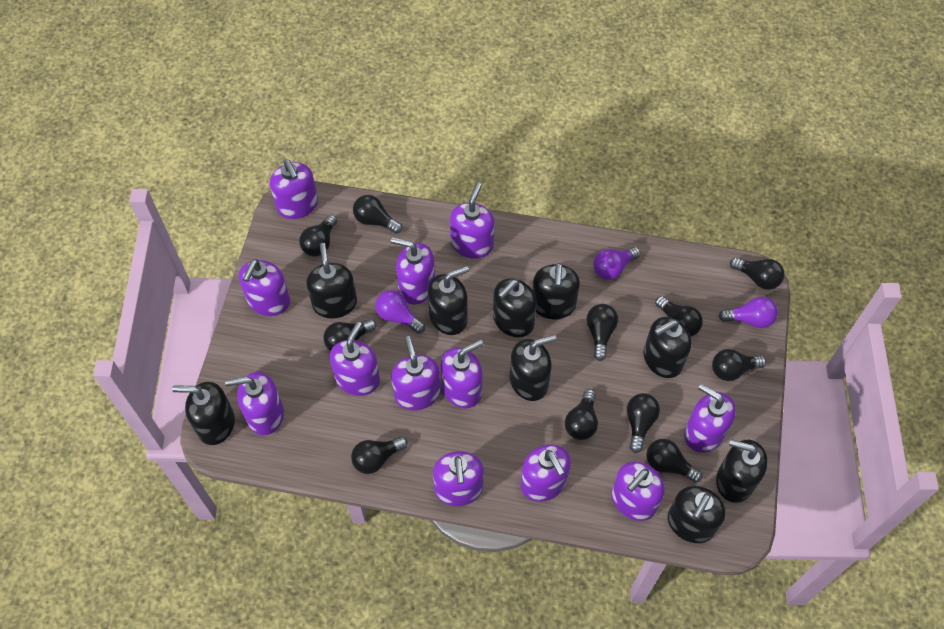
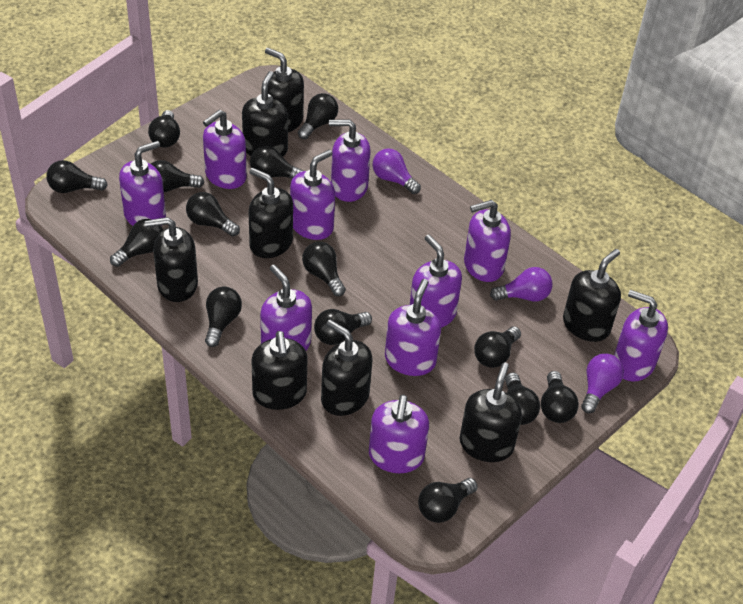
black light bulb: 11 -> 14
black soap dispenser: 9 -> 8
purple soap dispenser: 12 -> 10

